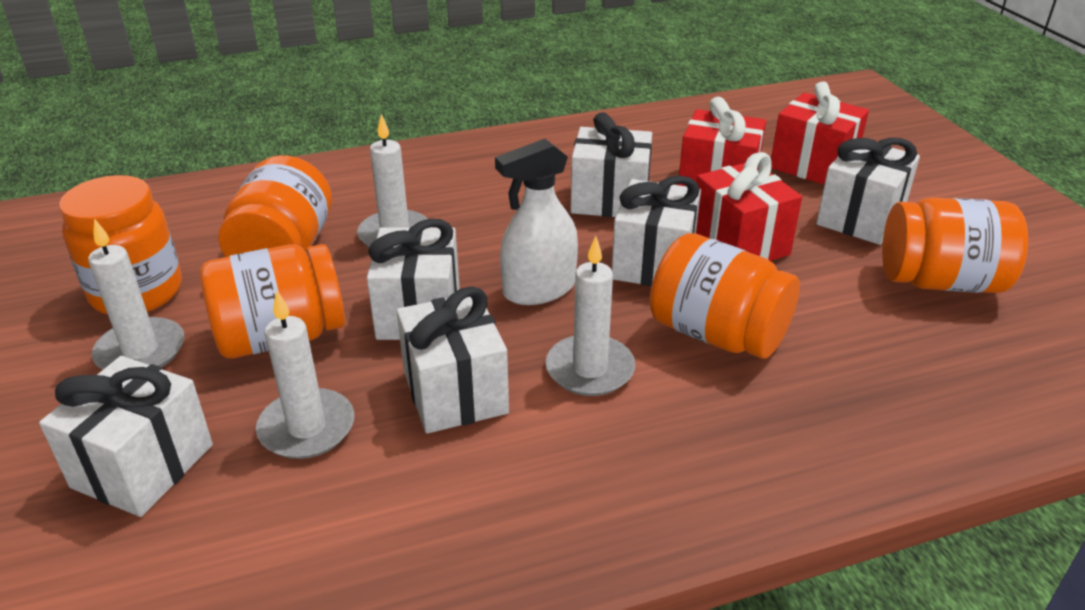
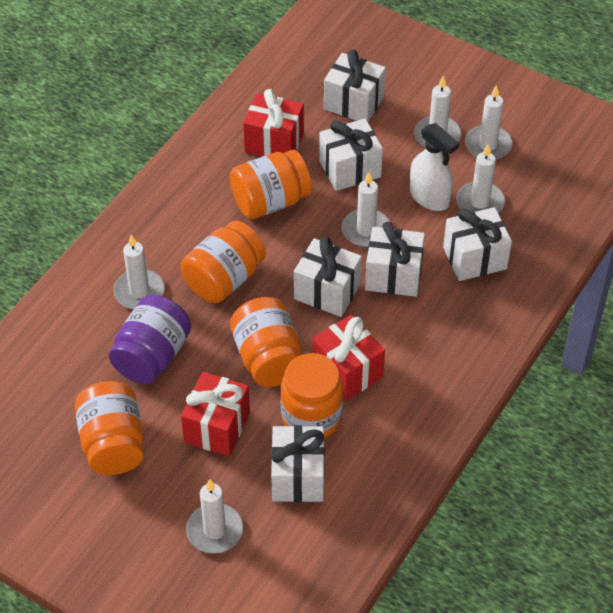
purple jar: 0 -> 1
white candle: 4 -> 6

